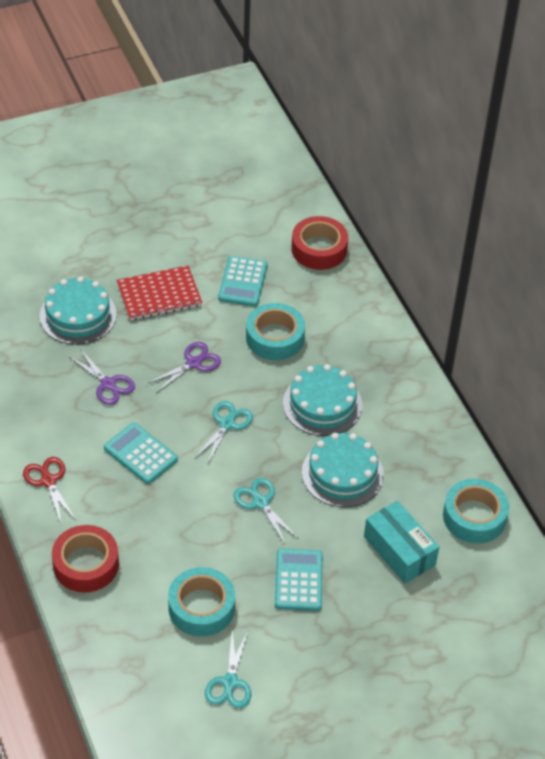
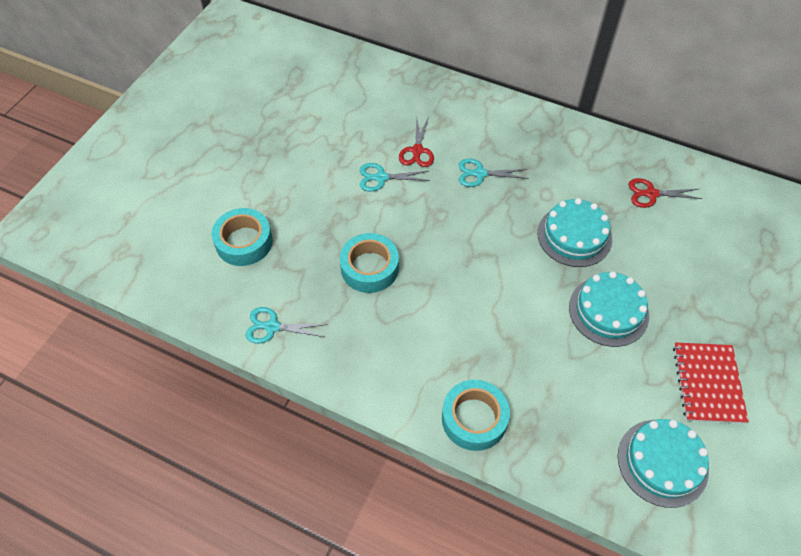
purple scissors: 2 -> 0
red scissors: 1 -> 2
red tape: 2 -> 0
turquoise box: 1 -> 0
turquoise calculator: 3 -> 0

